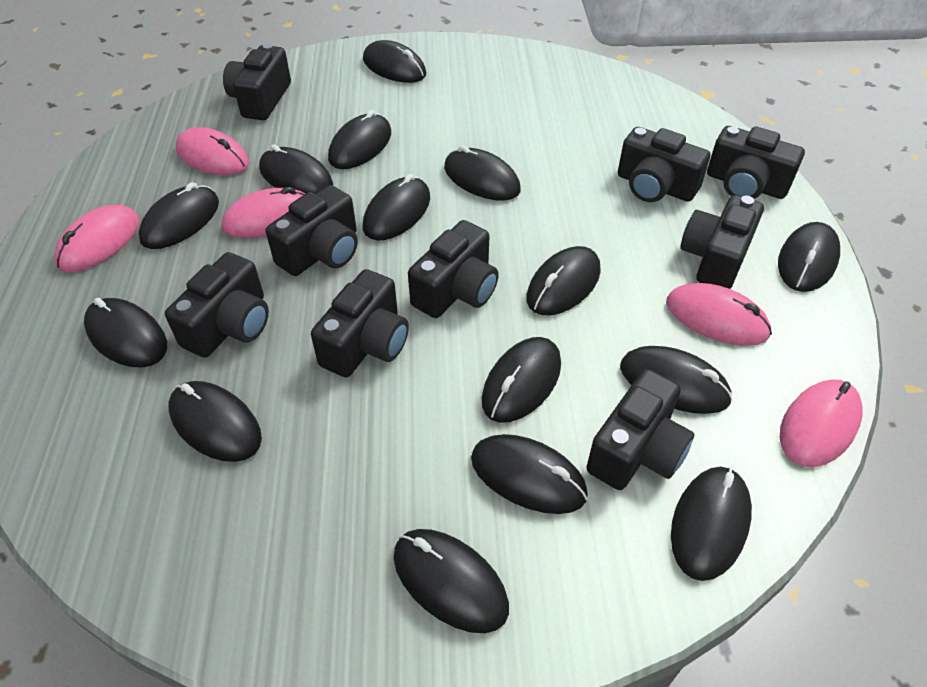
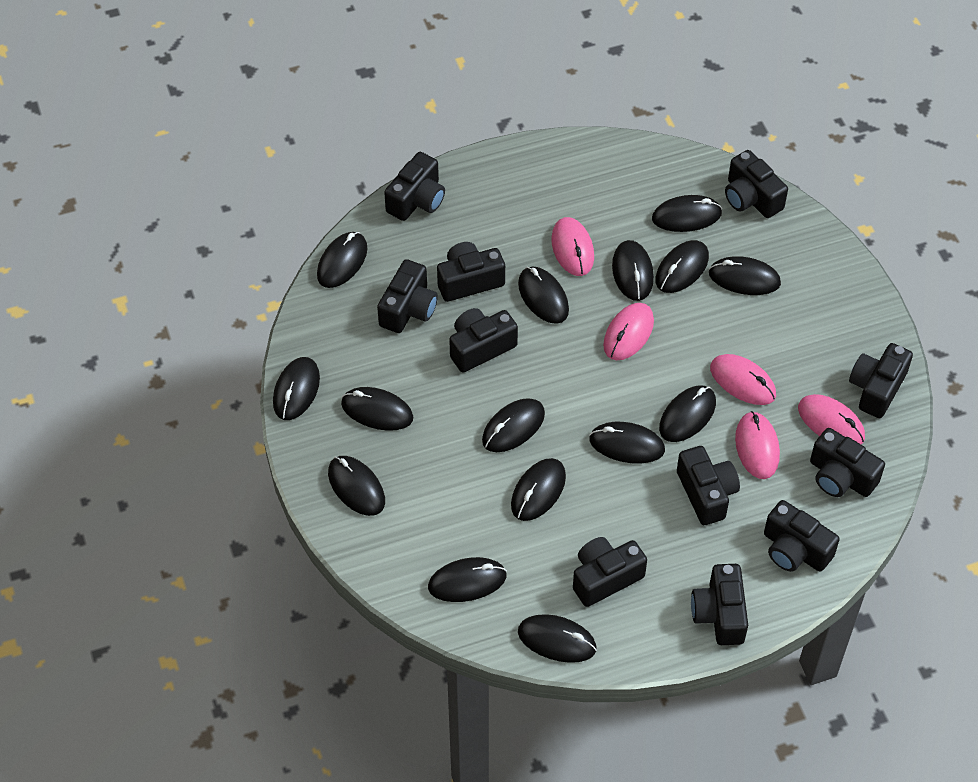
black camera: 9 -> 11

